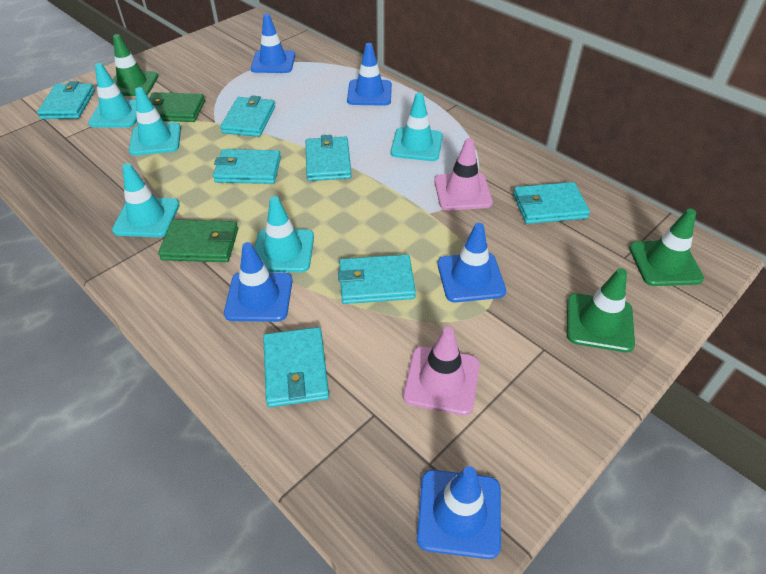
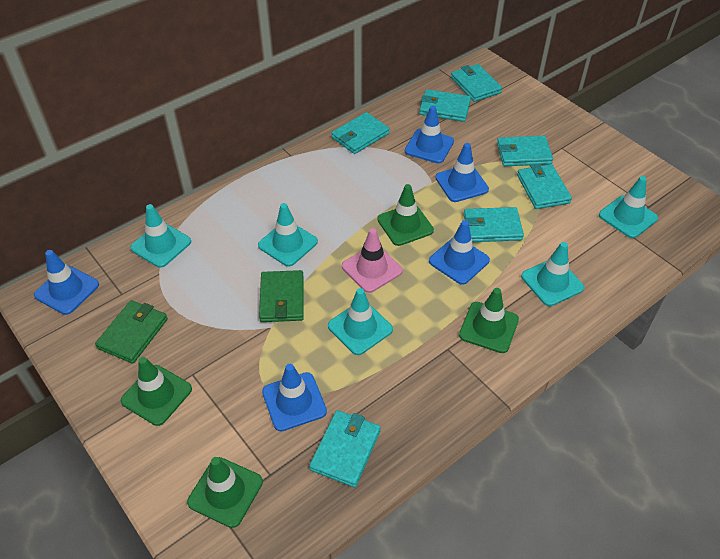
green traffic cone: 3 -> 4
pink traffic cone: 2 -> 1

